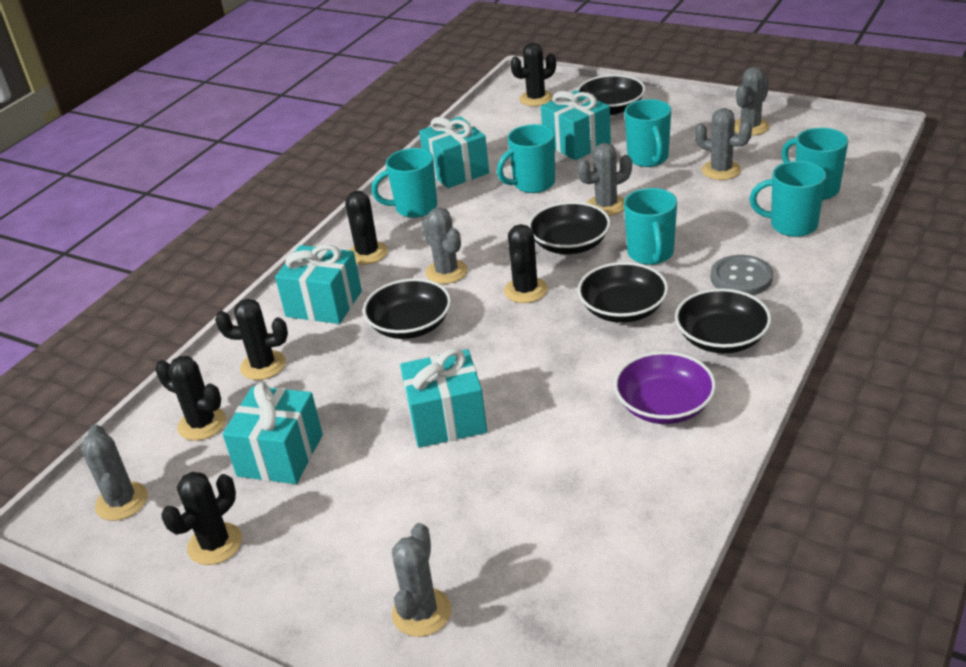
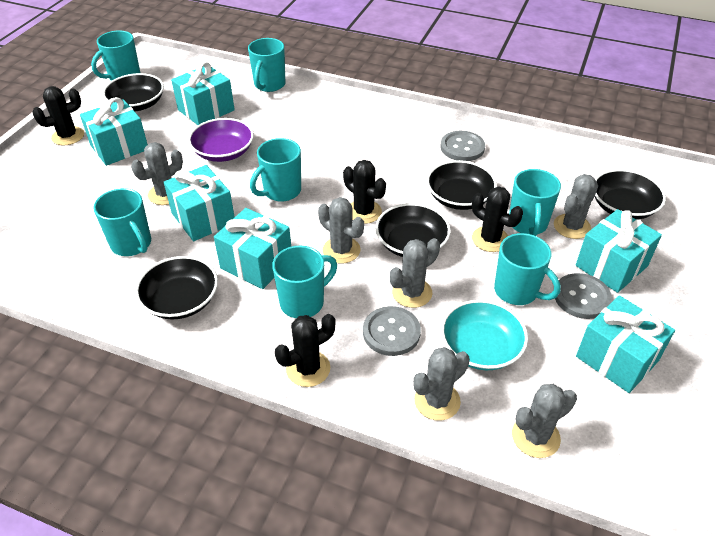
black cactus: 6 -> 4
grey button: 1 -> 3
turquoise bowl: 0 -> 1
turquoise gift: 5 -> 6
turquoise mug: 6 -> 7

